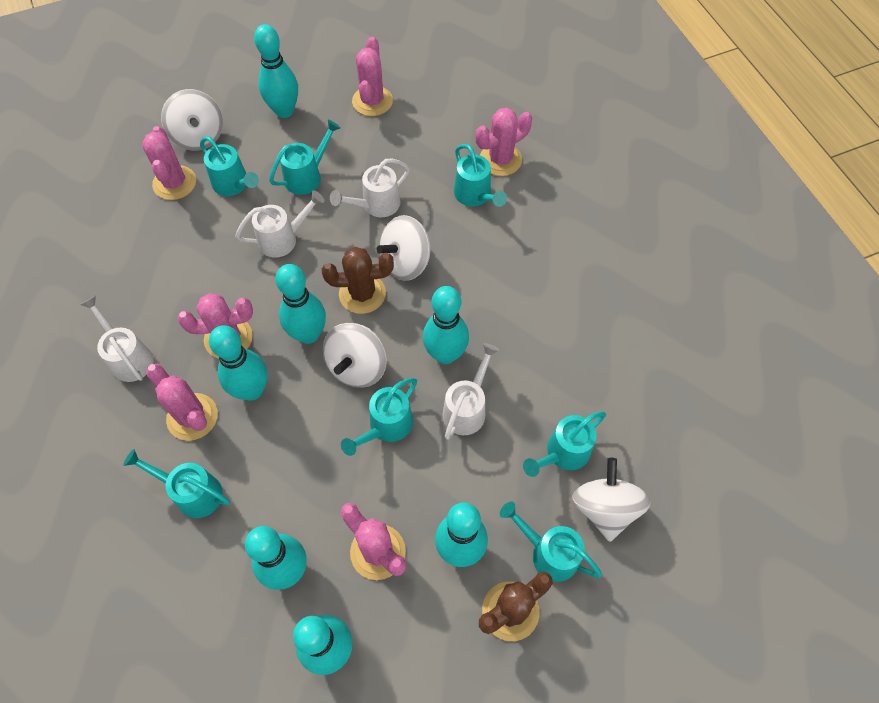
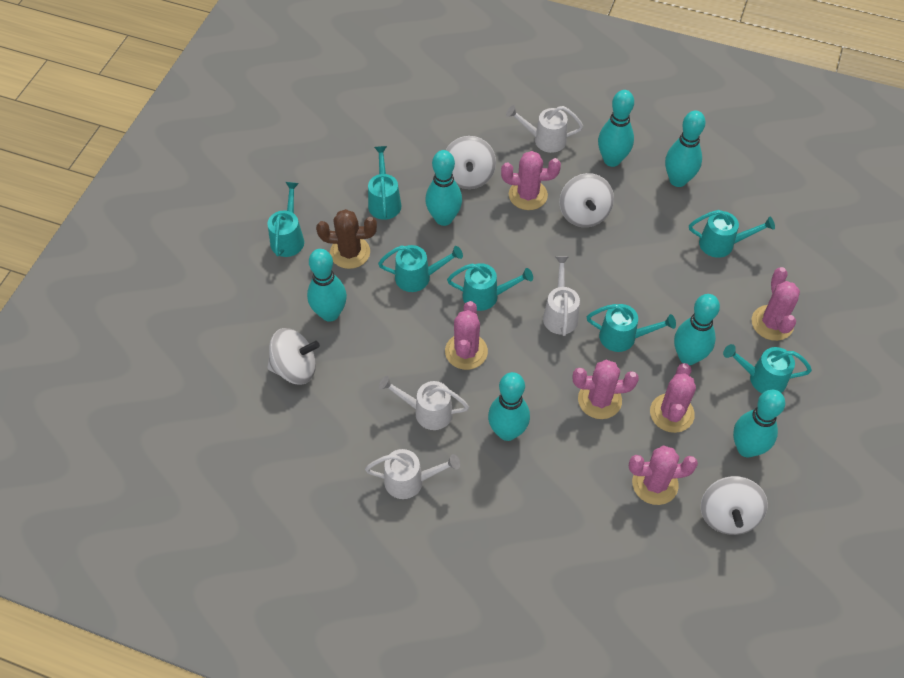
brown cactus: 2 -> 1

